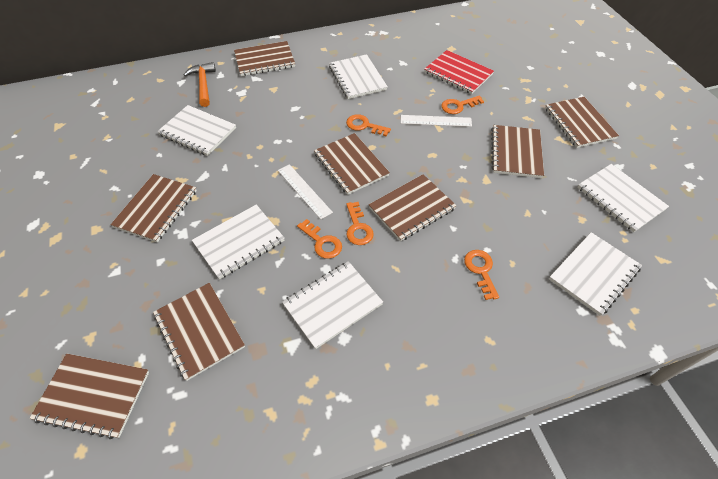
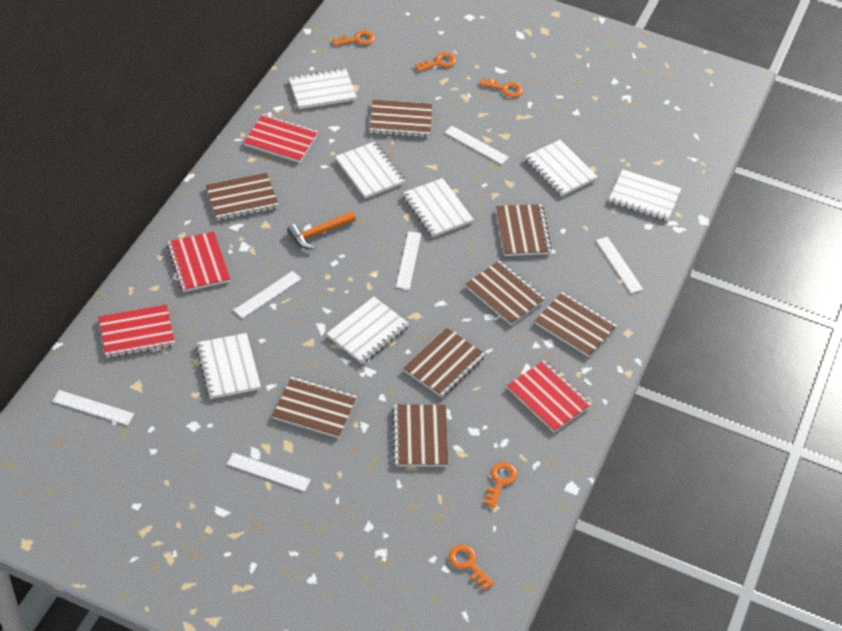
red notebook: 1 -> 4
white notebook: 6 -> 7
white ruler: 2 -> 6

